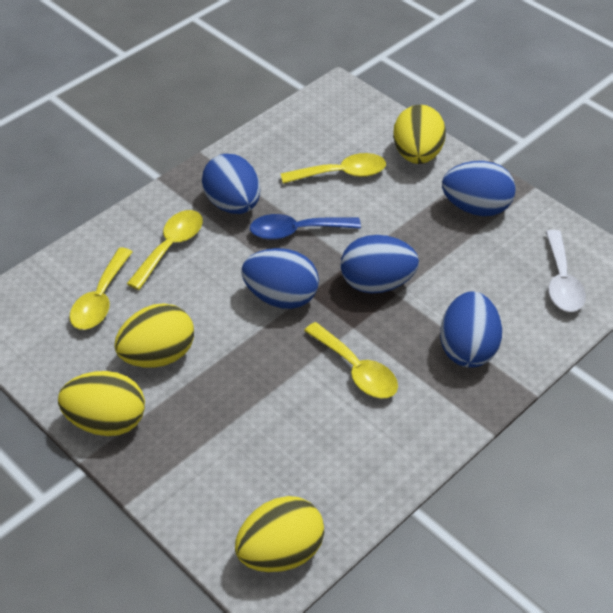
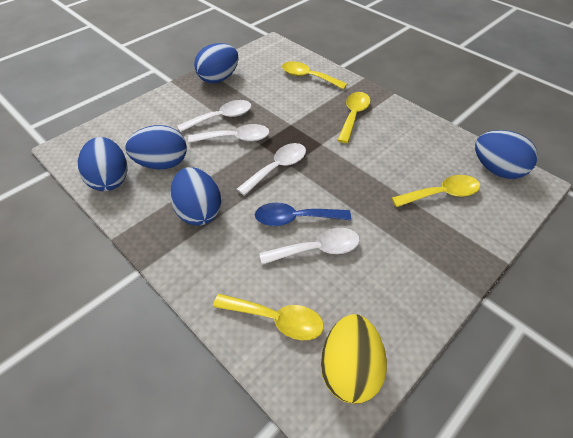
white spoon: 1 -> 4
yellow egg: 4 -> 1

